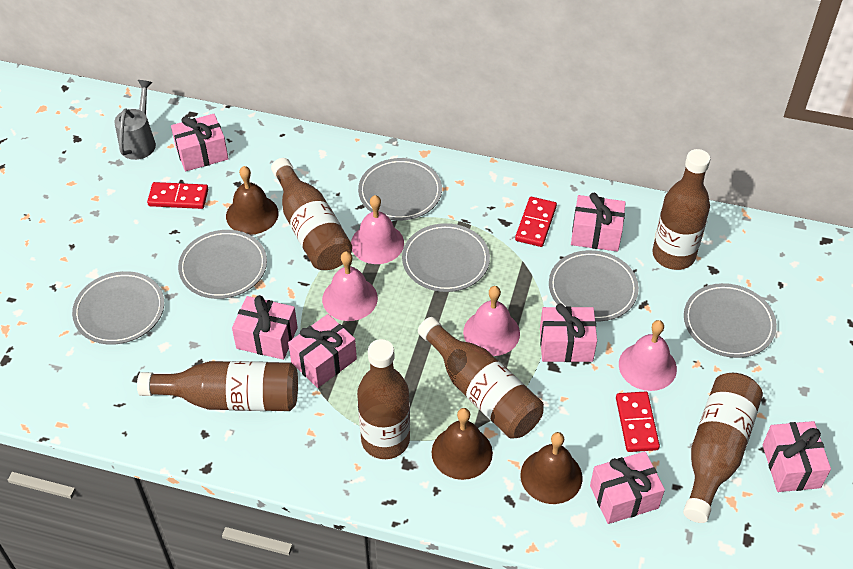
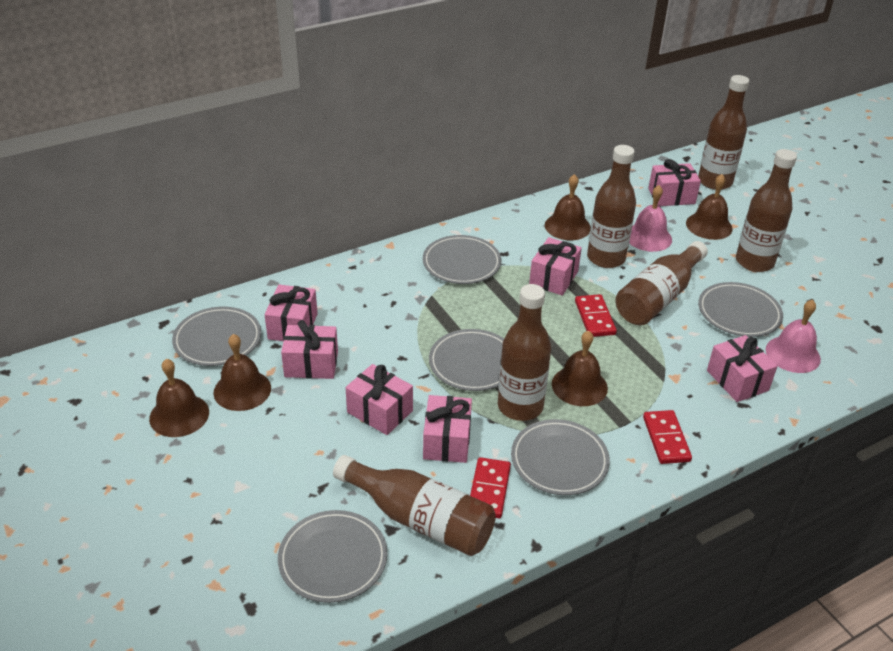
brown bell: 3 -> 5
grey watering can: 1 -> 0
pink bell: 4 -> 2

